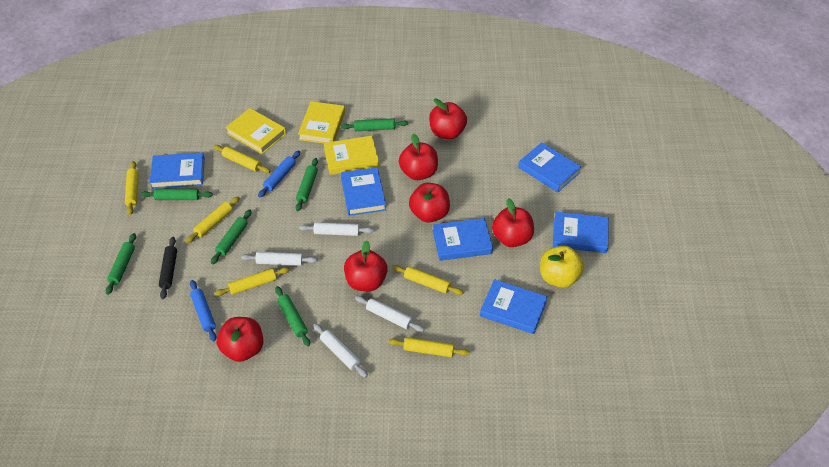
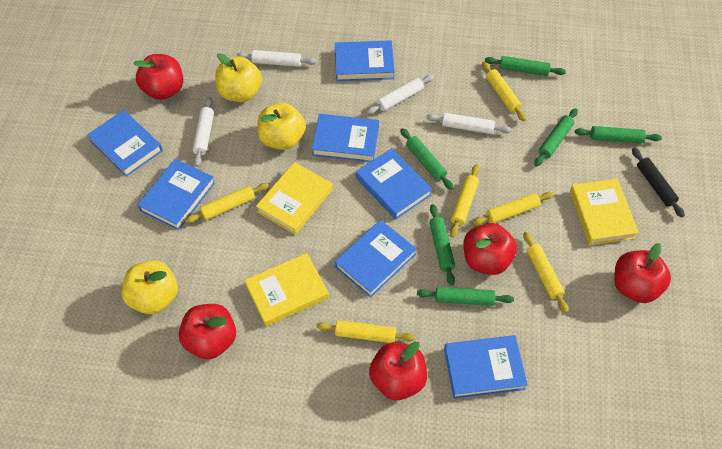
blue book: 6 -> 7
blue rolling pin: 2 -> 0
red apple: 6 -> 5
yellow apple: 1 -> 3

